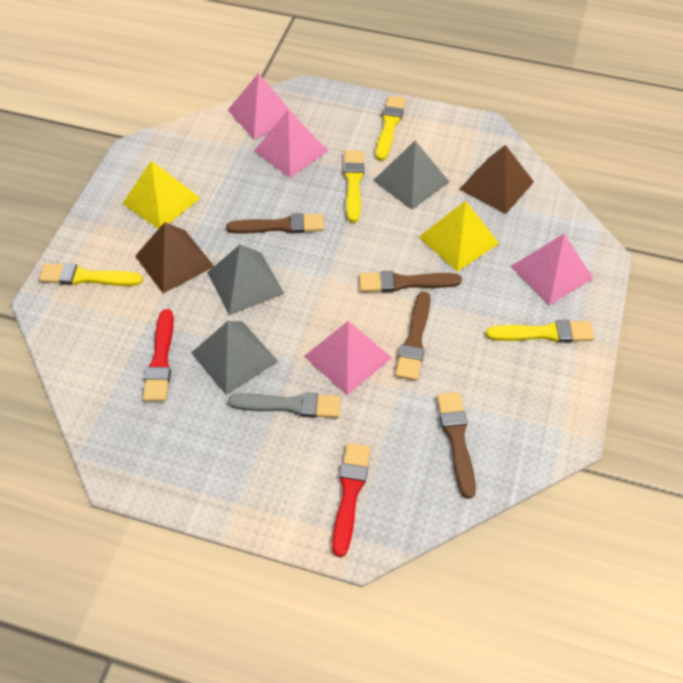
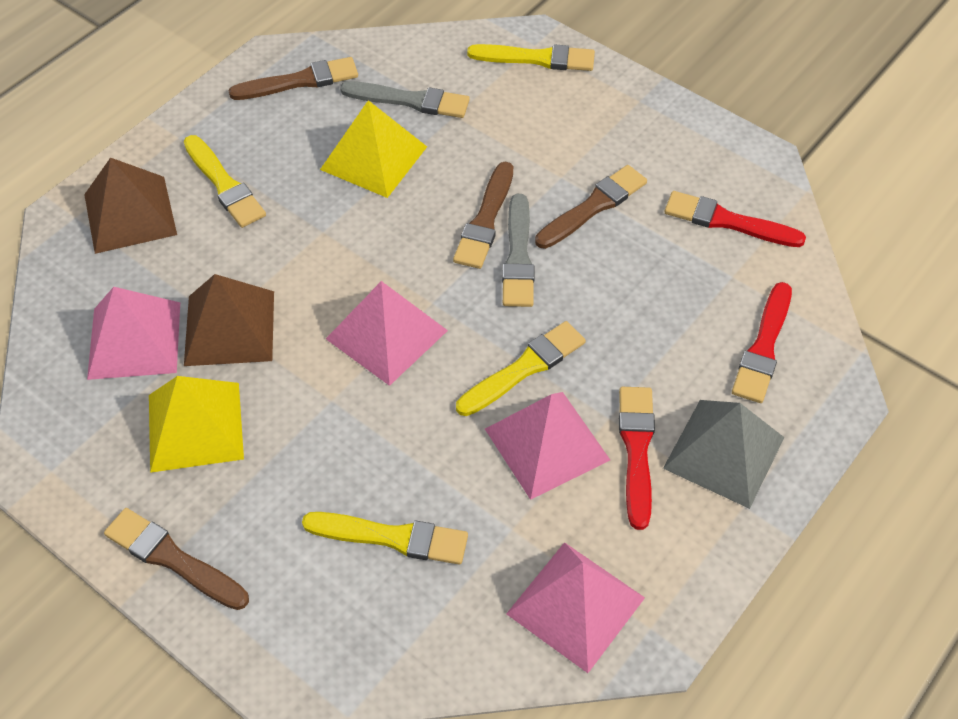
grey brush: 1 -> 2
grey pyramid: 3 -> 1
red brush: 2 -> 3

